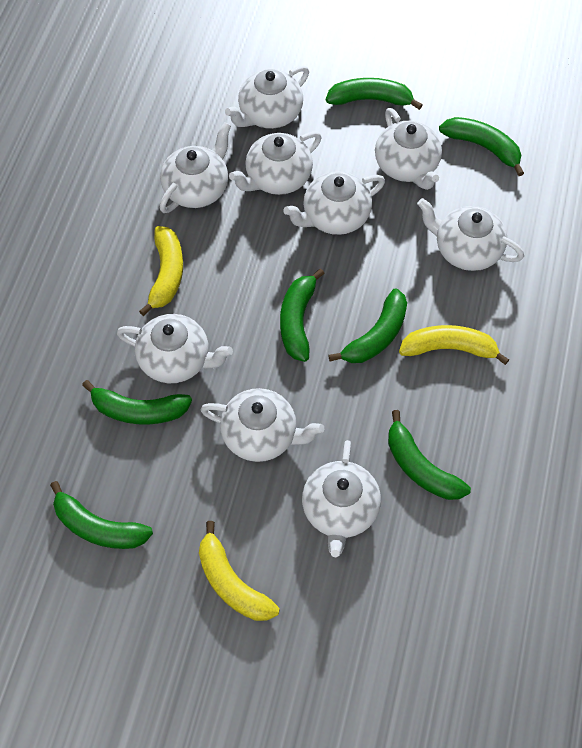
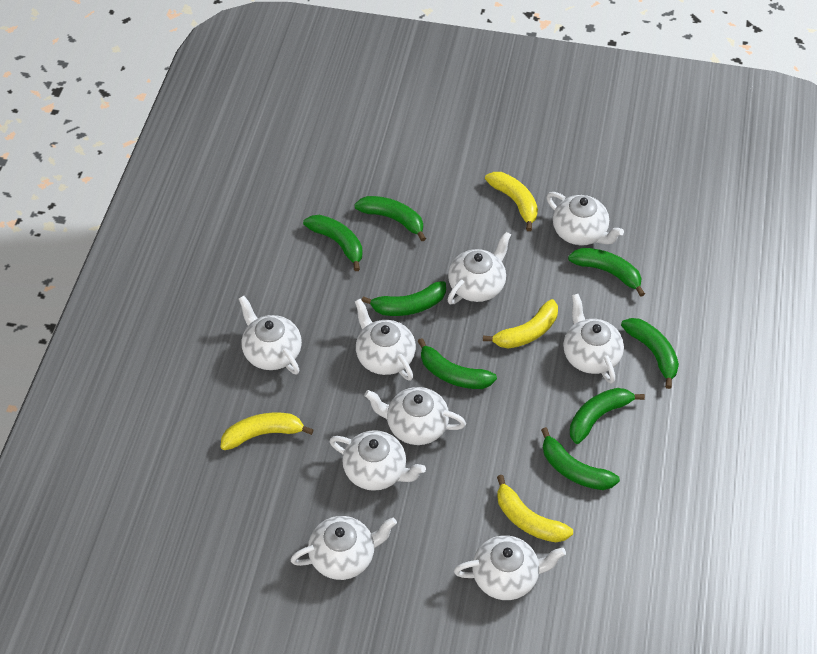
green banana: 7 -> 8
yellow banana: 3 -> 4

